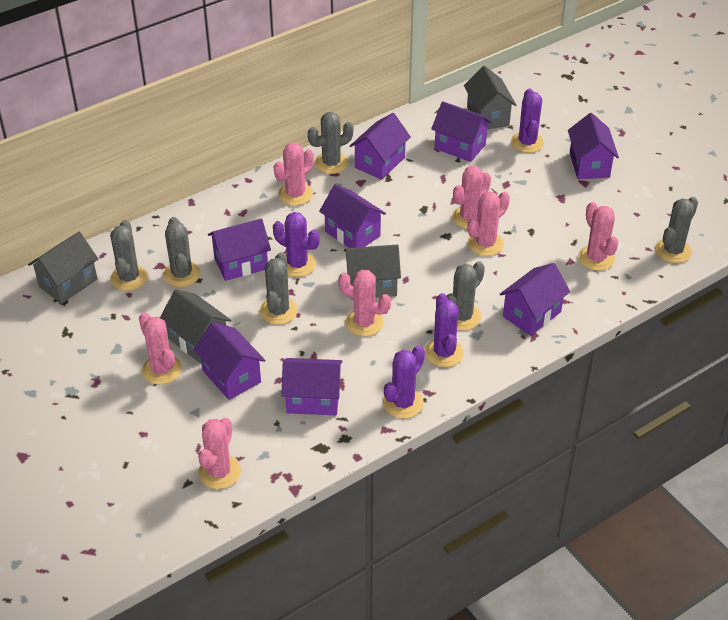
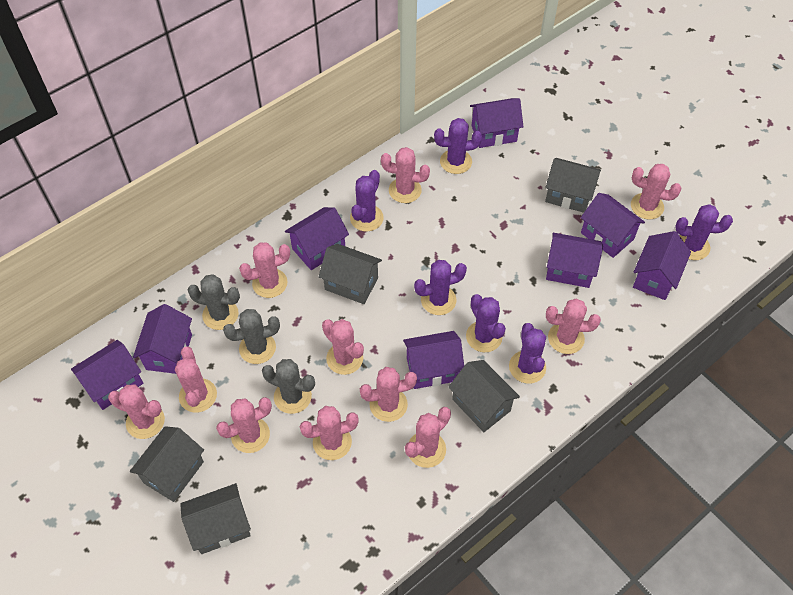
grey cactus: 6 -> 3
grey house: 4 -> 5
pink cactus: 7 -> 11
purple cactus: 4 -> 6

